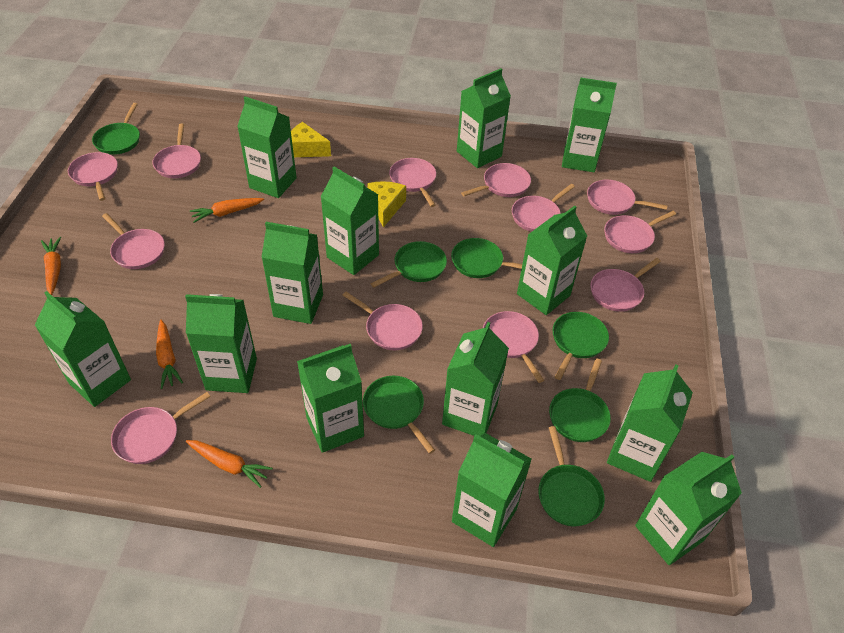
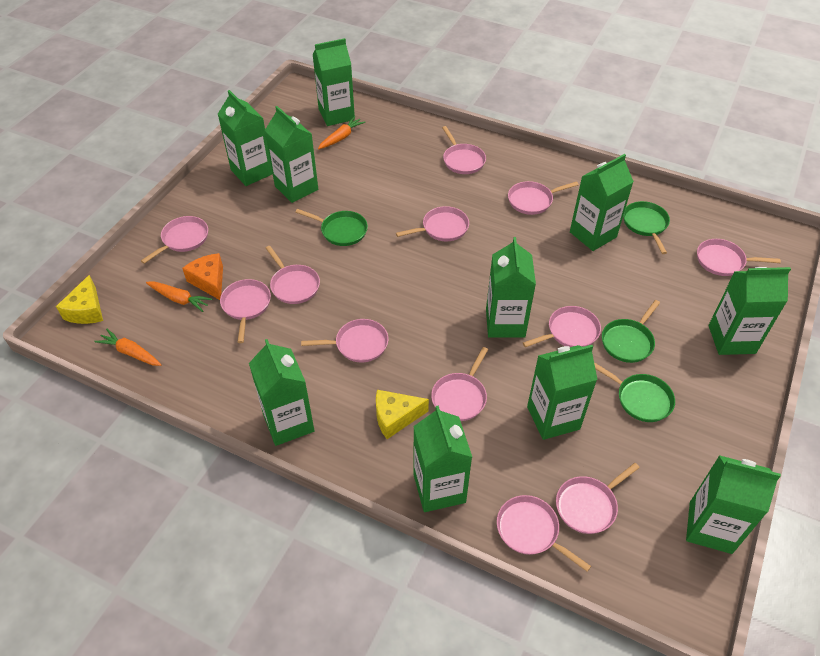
green carton: 13 -> 10
green pan: 7 -> 4
orange carrot: 4 -> 3
orange cheese: 0 -> 1

